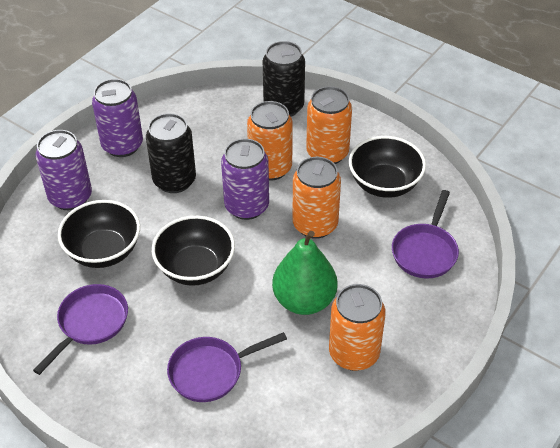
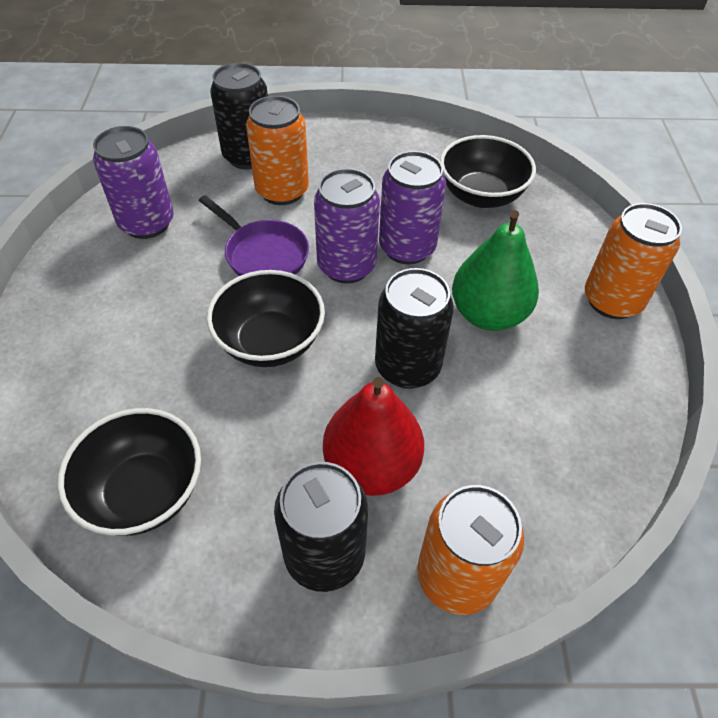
black can: 2 -> 3
orange can: 4 -> 3
purple pan: 3 -> 1
red pear: 0 -> 1

